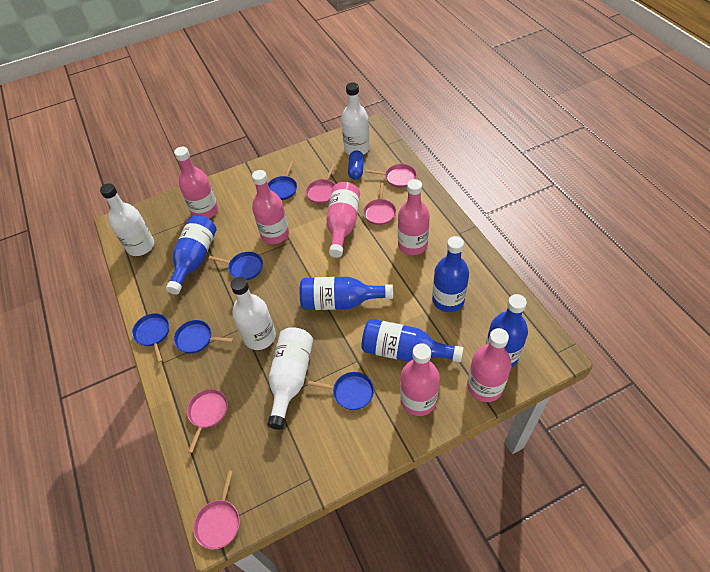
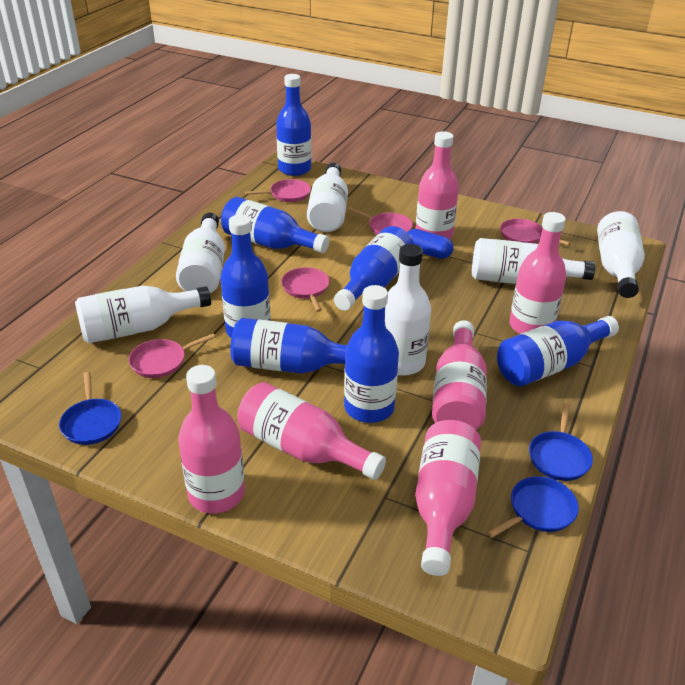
blue bottle: 5 -> 7
blue pan: 5 -> 3
white bottle: 4 -> 6

